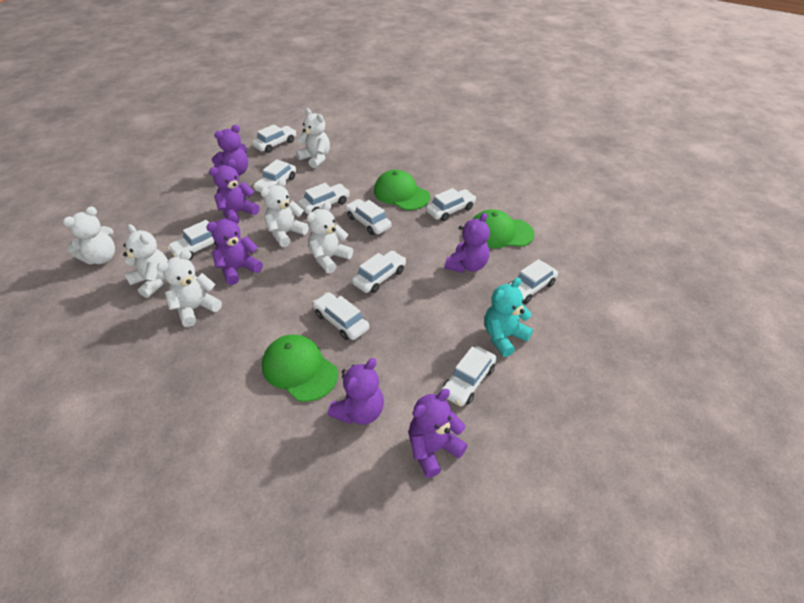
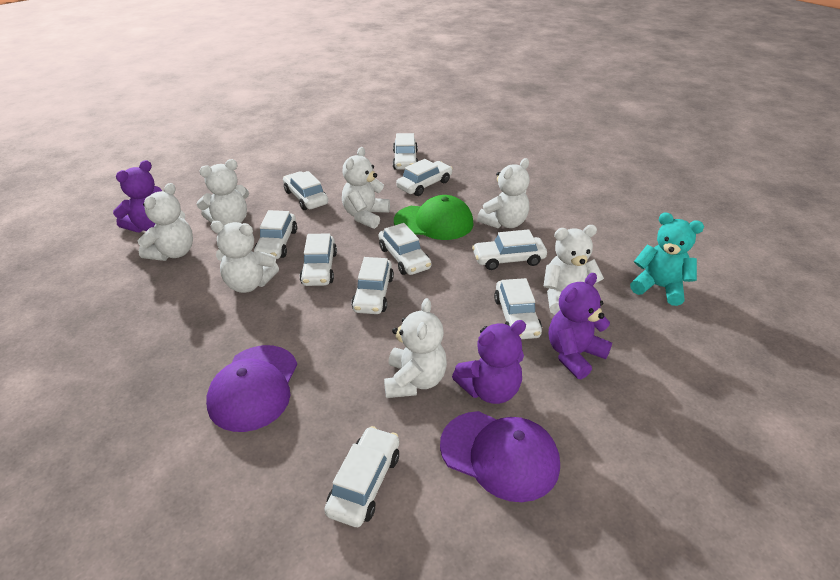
green cap: 3 -> 1
purple cap: 0 -> 2
purple teddy bear: 6 -> 3
white teddy bear: 6 -> 7

